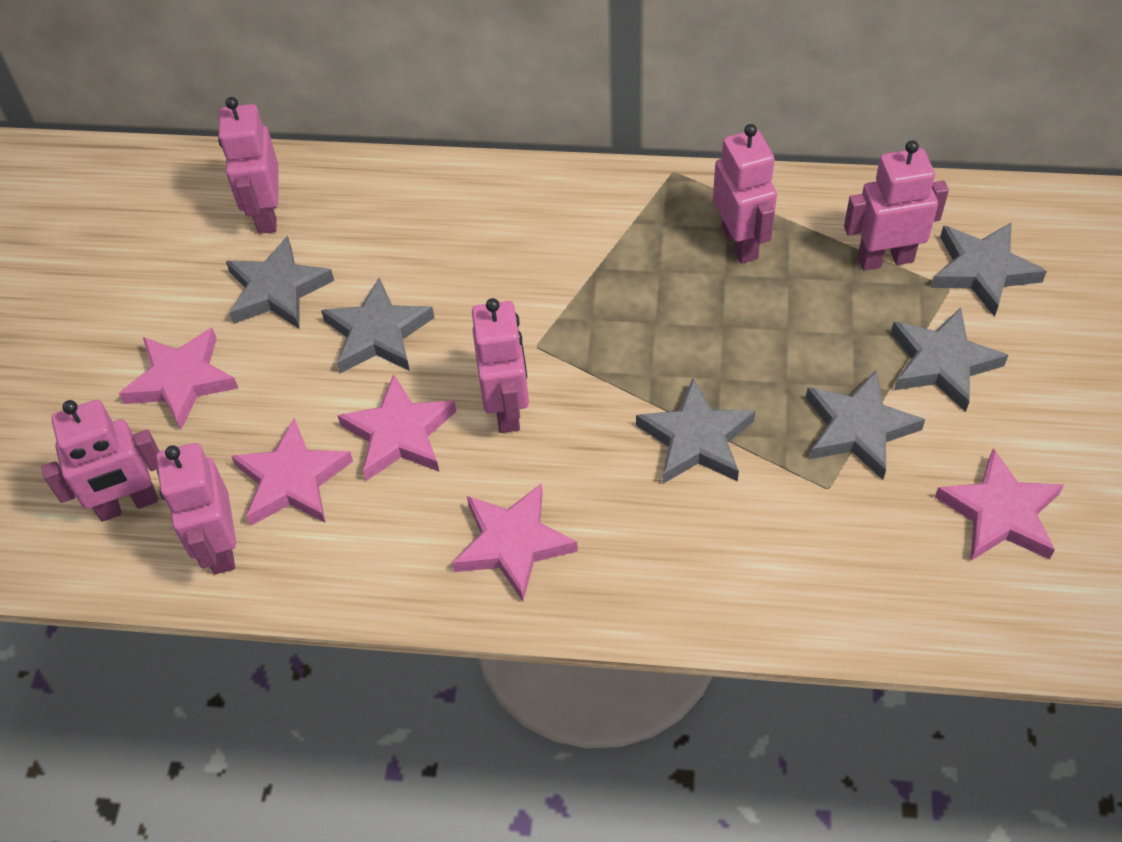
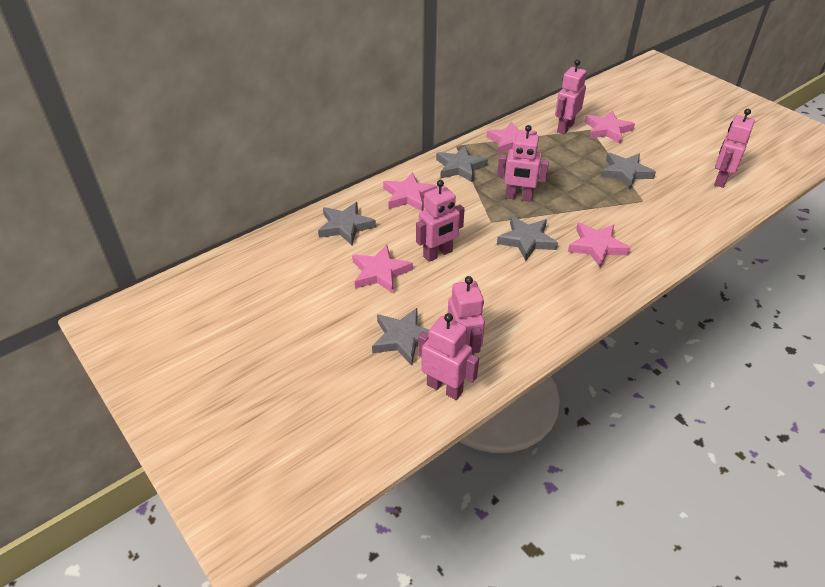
grey star: 6 -> 5

